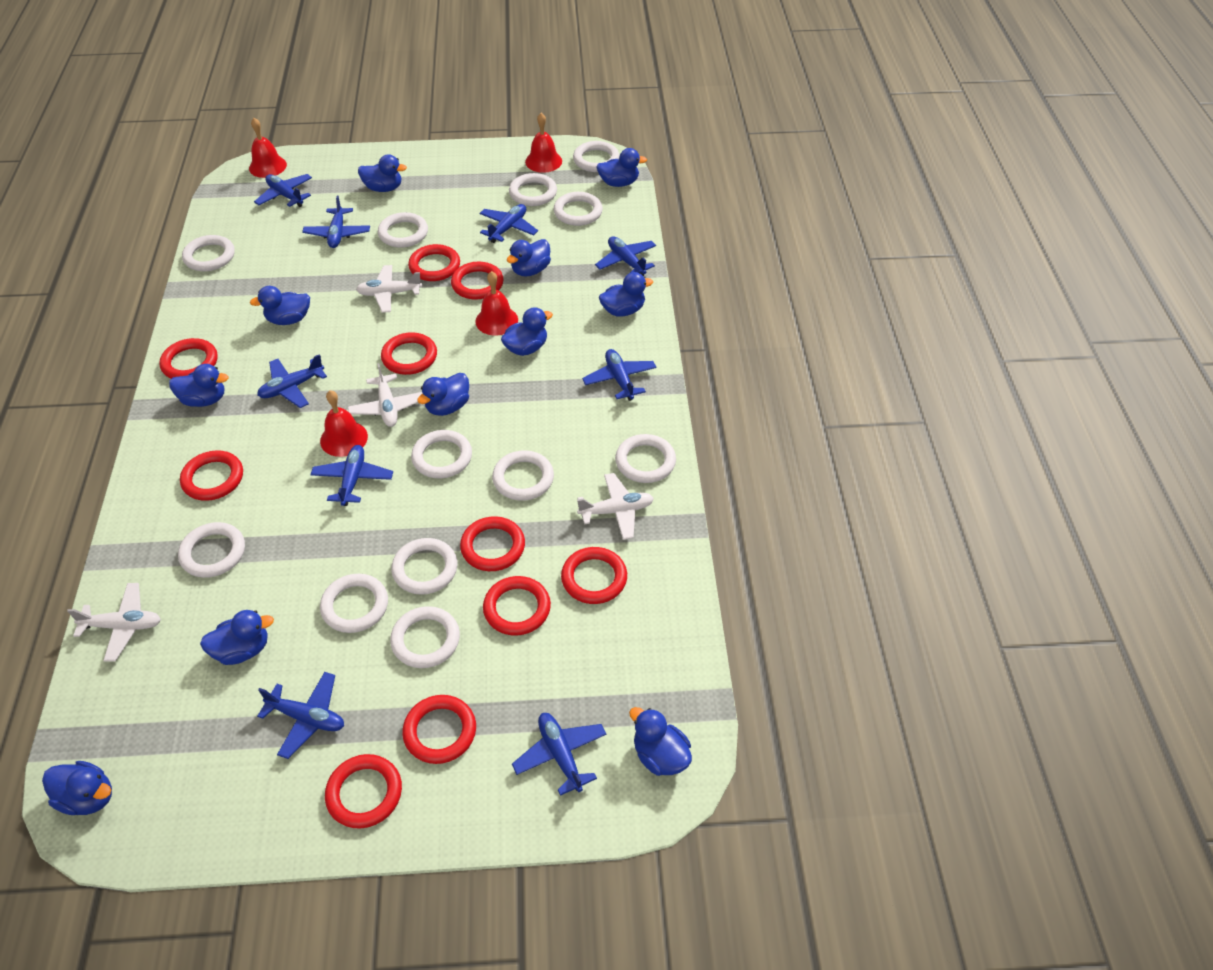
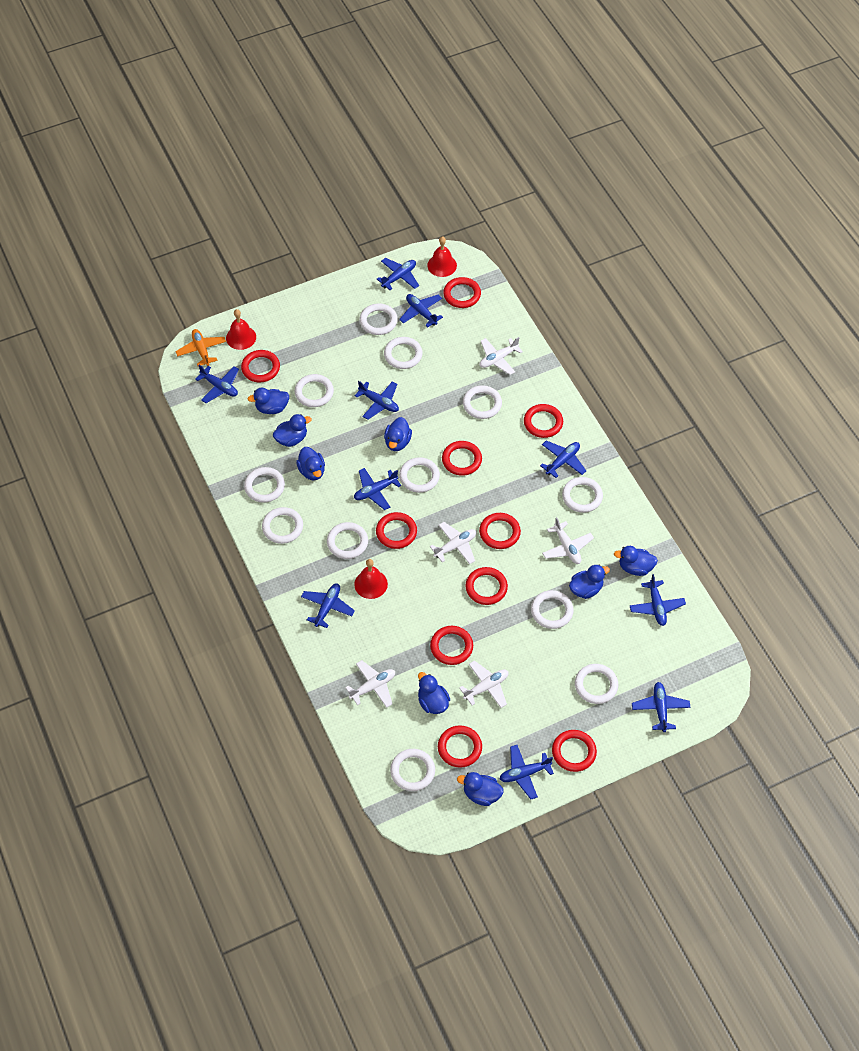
blue duck: 11 -> 8
blue plane: 9 -> 10
orange plane: 0 -> 1
red bell: 4 -> 3
white plane: 4 -> 5

